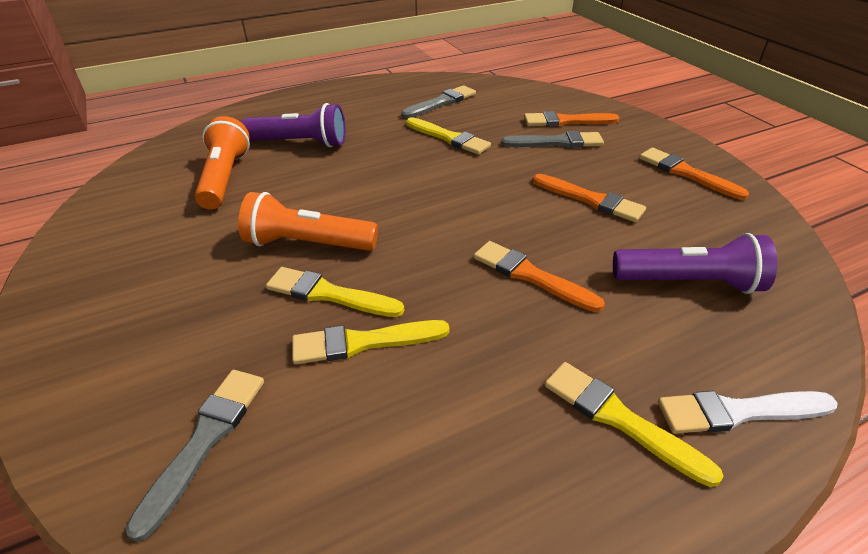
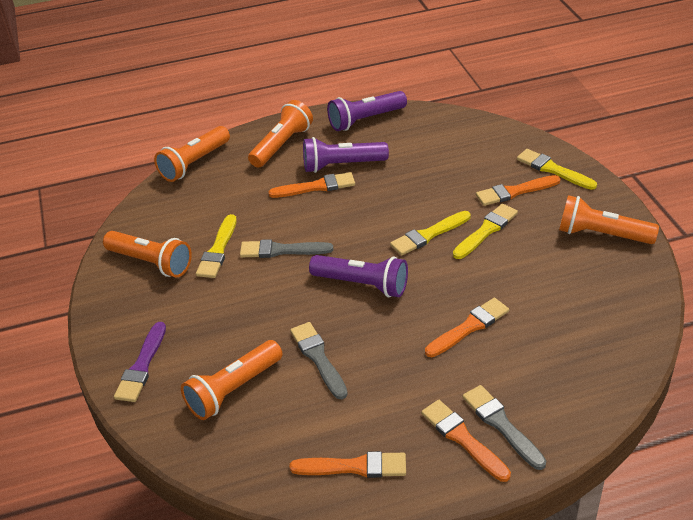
orange brush: 4 -> 5
orange flashlight: 2 -> 5
purple brush: 0 -> 1
purple flashlight: 2 -> 3
white brush: 1 -> 0

